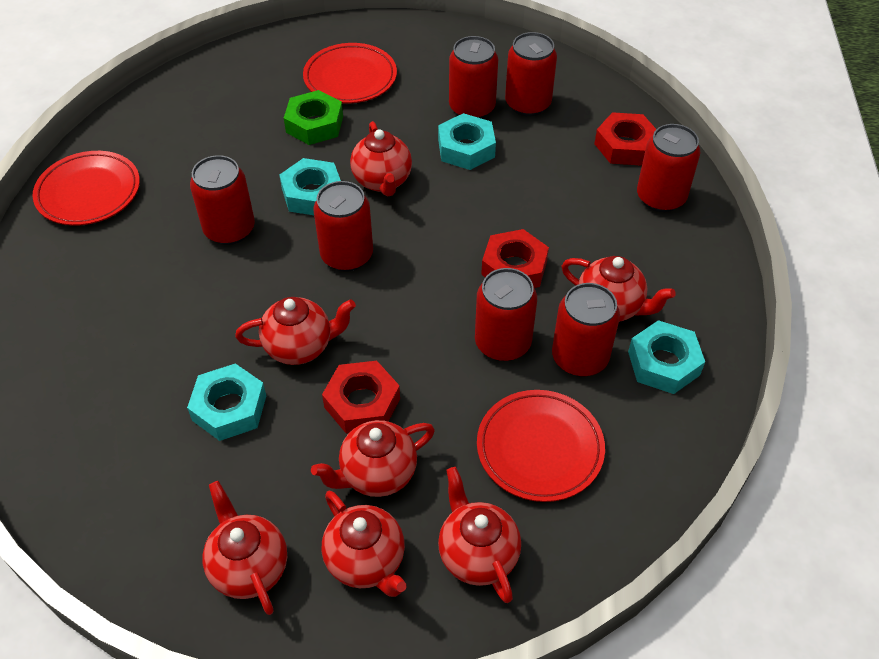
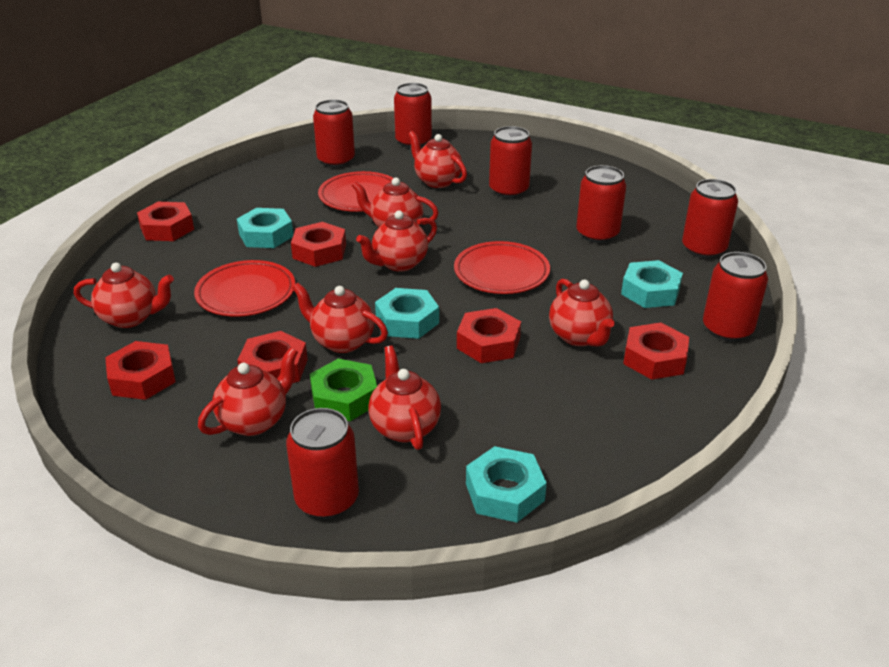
red nut: 3 -> 6
red teapot: 7 -> 8

